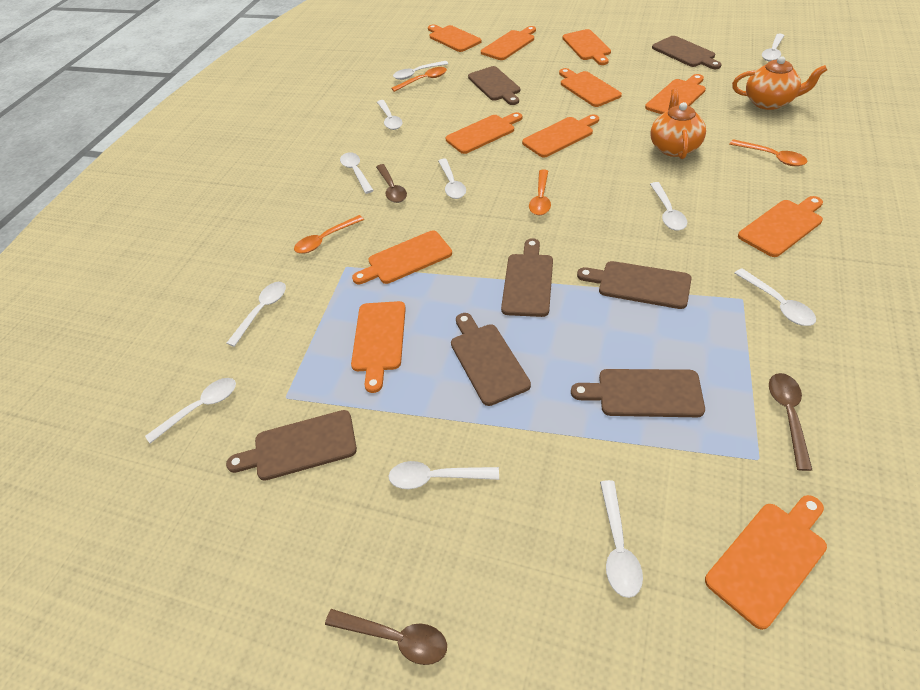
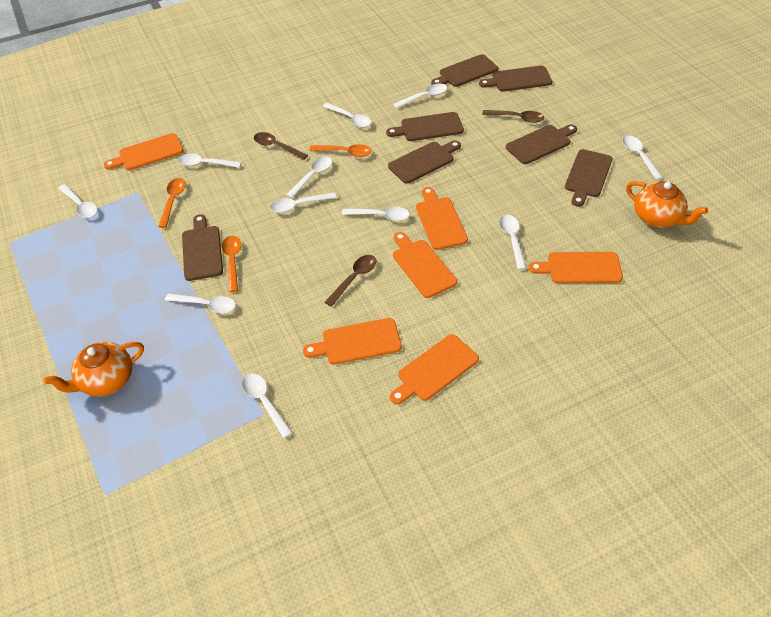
orange cutting board: 11 -> 6
orange spoon: 4 -> 3

